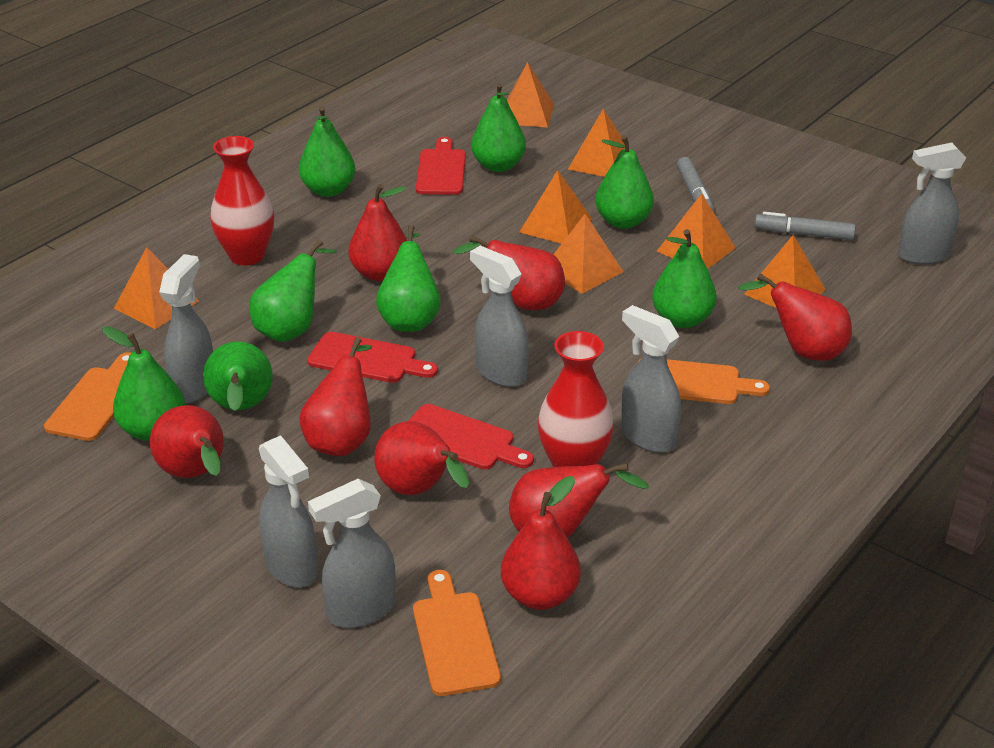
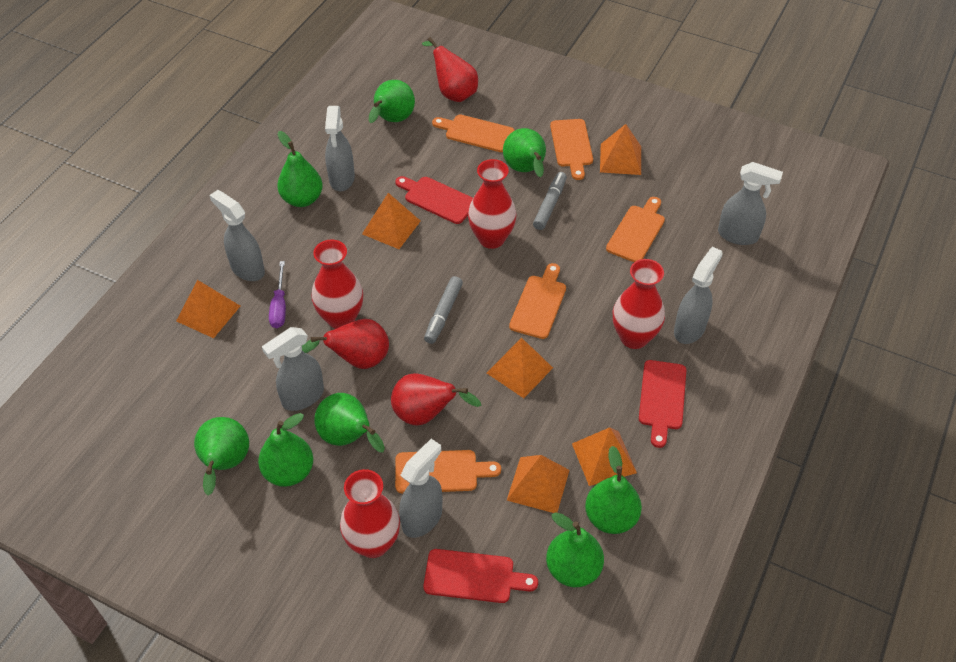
orange cutting board: 3 -> 5
orange pyramid: 7 -> 6
purple screwdriver: 0 -> 1
red pear: 8 -> 3
red vase: 2 -> 4

